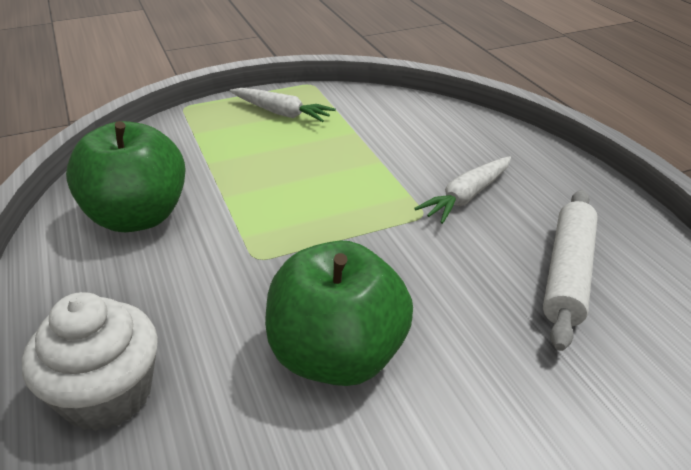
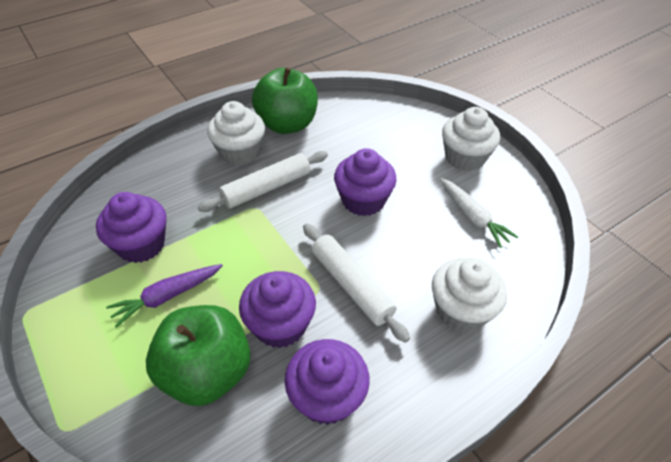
purple carrot: 0 -> 1
purple cupcake: 0 -> 4
white carrot: 2 -> 1
white cupcake: 1 -> 3
white rolling pin: 1 -> 2

